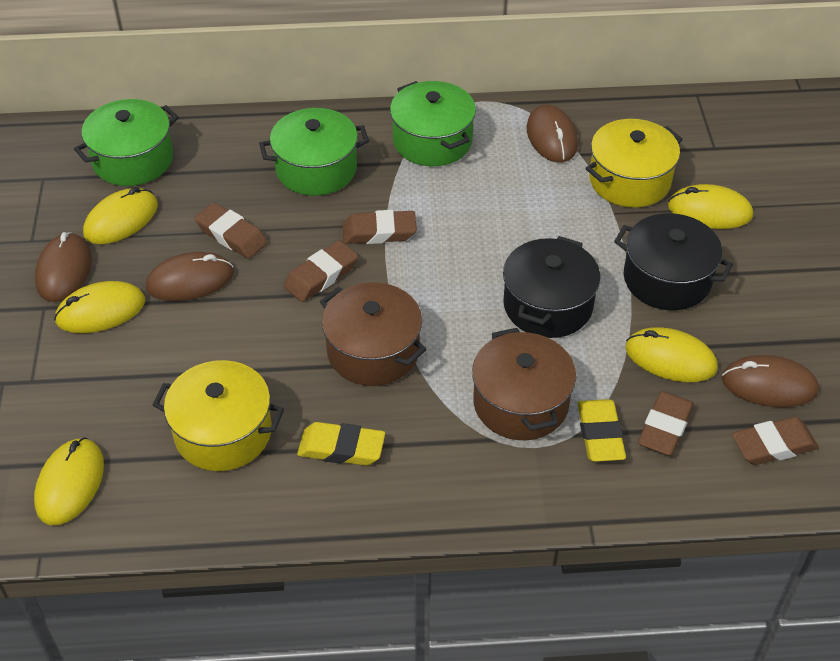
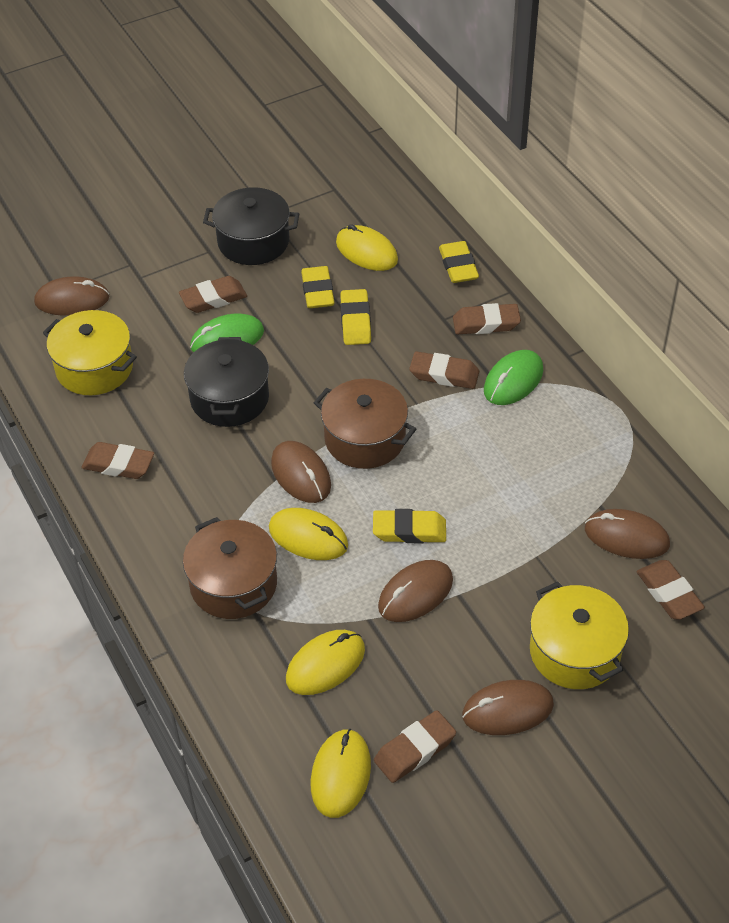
brown eraser: 5 -> 6
brown mouse: 4 -> 5
green mouse: 0 -> 2
green pot: 3 -> 0
yellow eraser: 2 -> 4
yellow mouse: 5 -> 4

